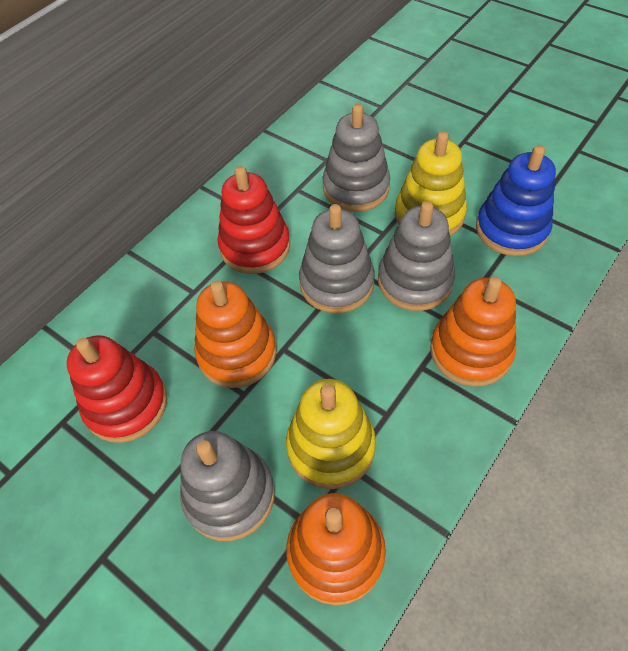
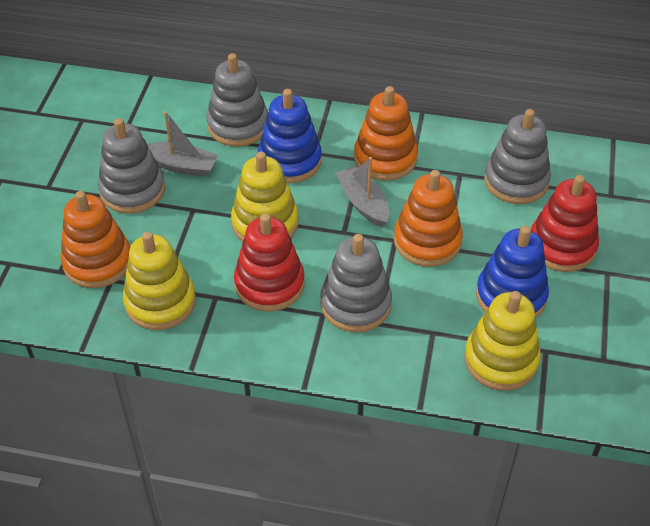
blue stacking toy: 1 -> 2
grey boat: 0 -> 2
yellow stacking toy: 2 -> 3

